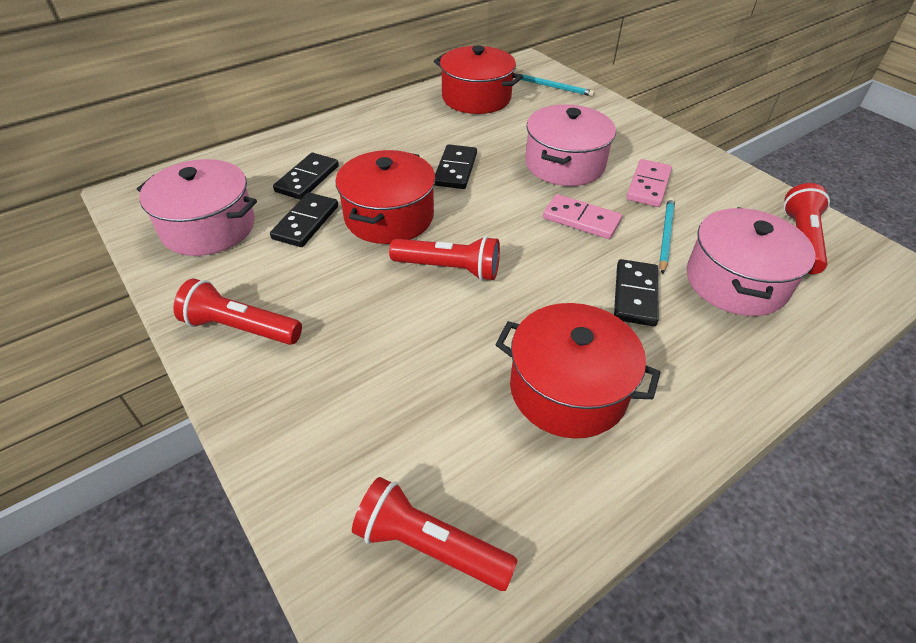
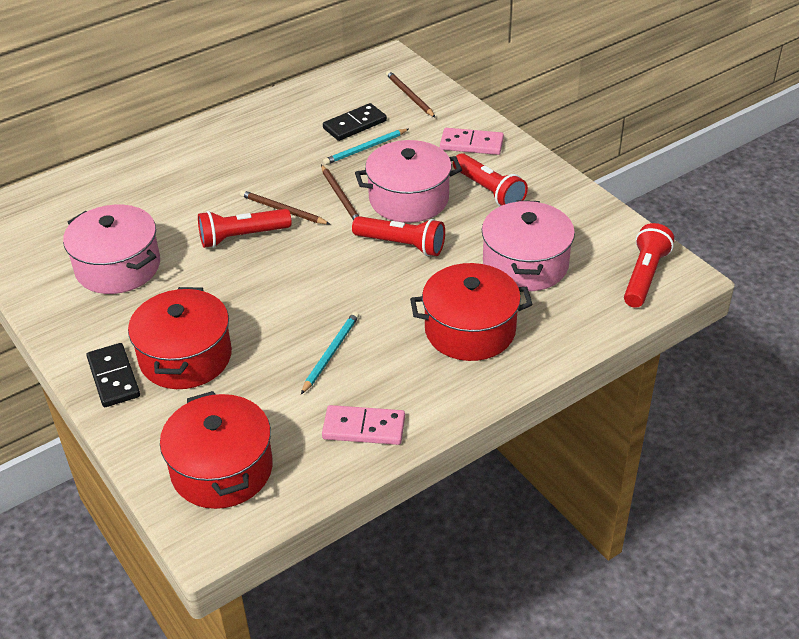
black domino: 4 -> 2
brown pencil: 0 -> 3

